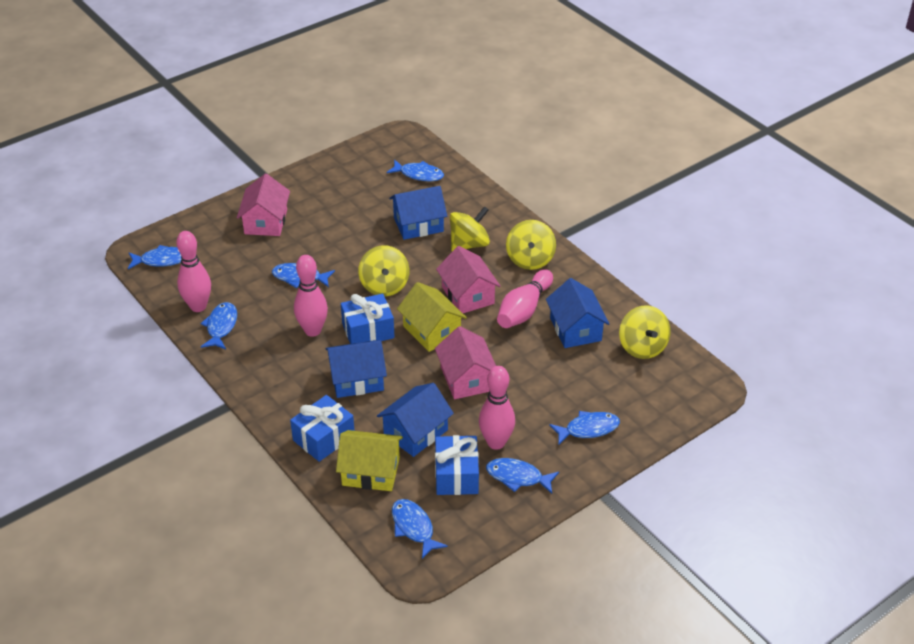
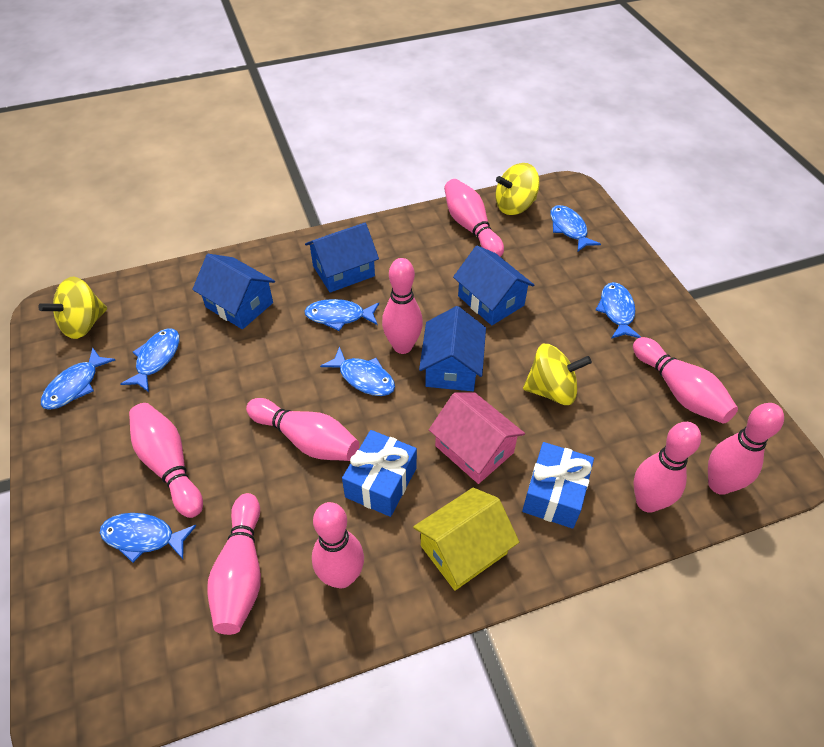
blue gift: 3 -> 2
pink bowling pin: 4 -> 9
pink house: 3 -> 1
yellow house: 2 -> 1
yellow spinning top: 4 -> 3

